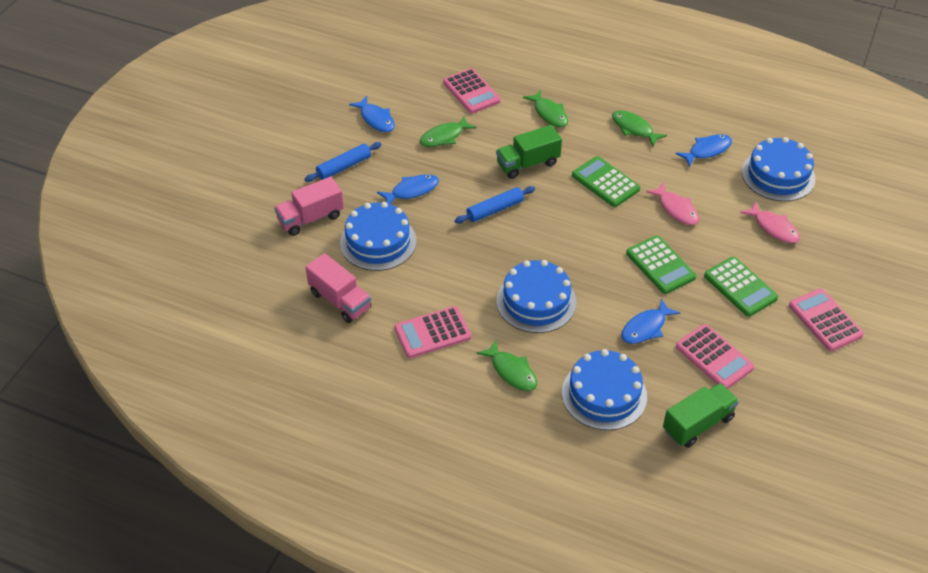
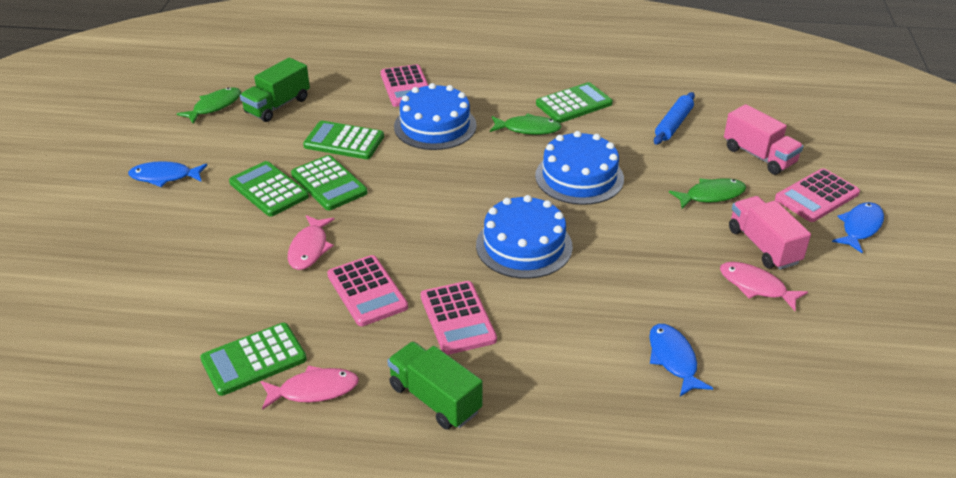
blue cake: 4 -> 3
blue fish: 4 -> 3
blue rolling pin: 2 -> 1
green calculator: 3 -> 5
green fish: 4 -> 3
pink fish: 2 -> 3

